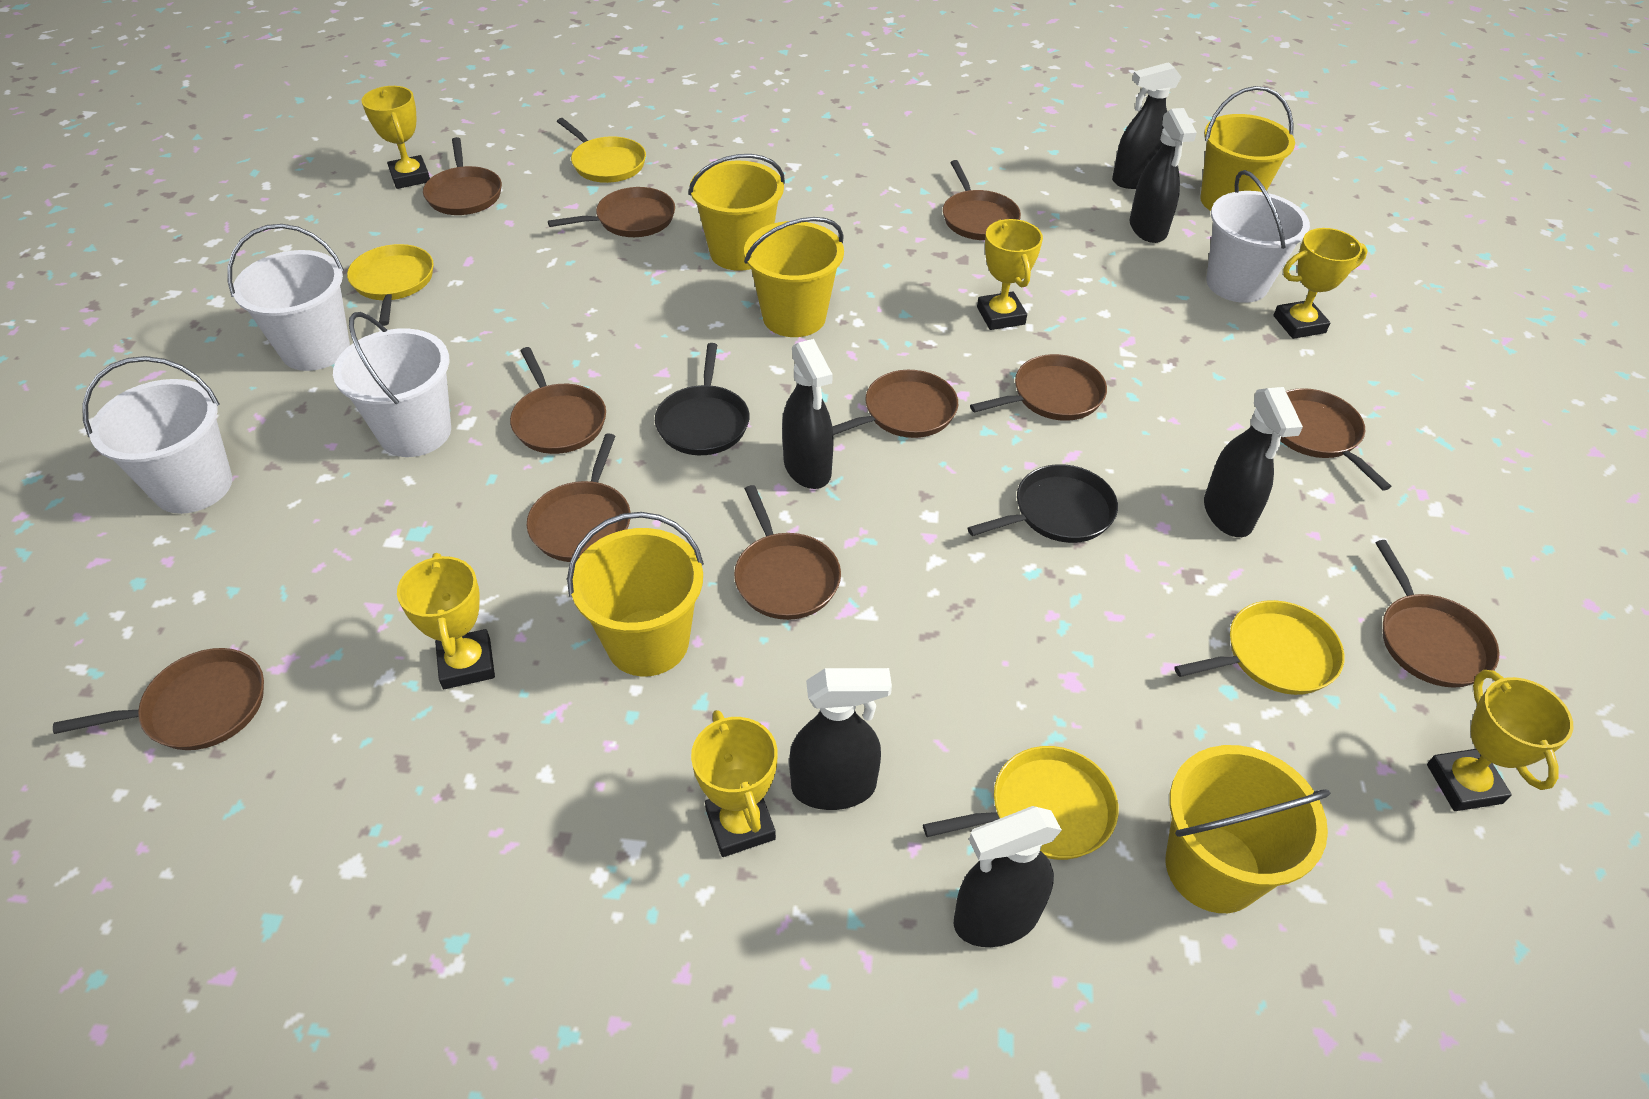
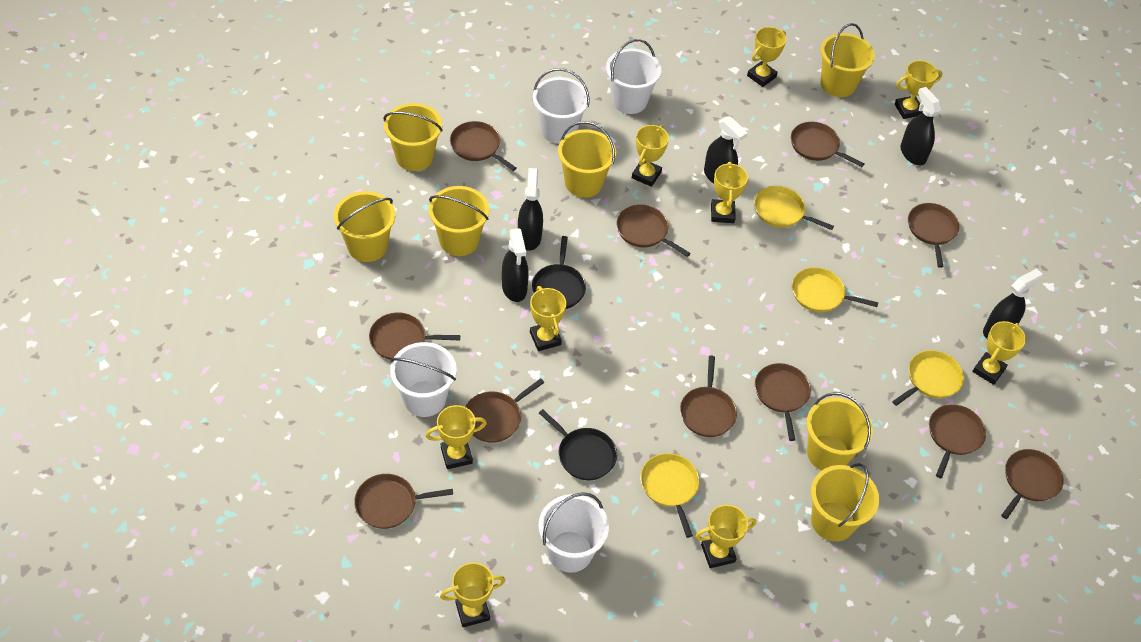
black spray bottle: 6 -> 5
yellow bucket: 5 -> 7
yellow trophy: 6 -> 9

